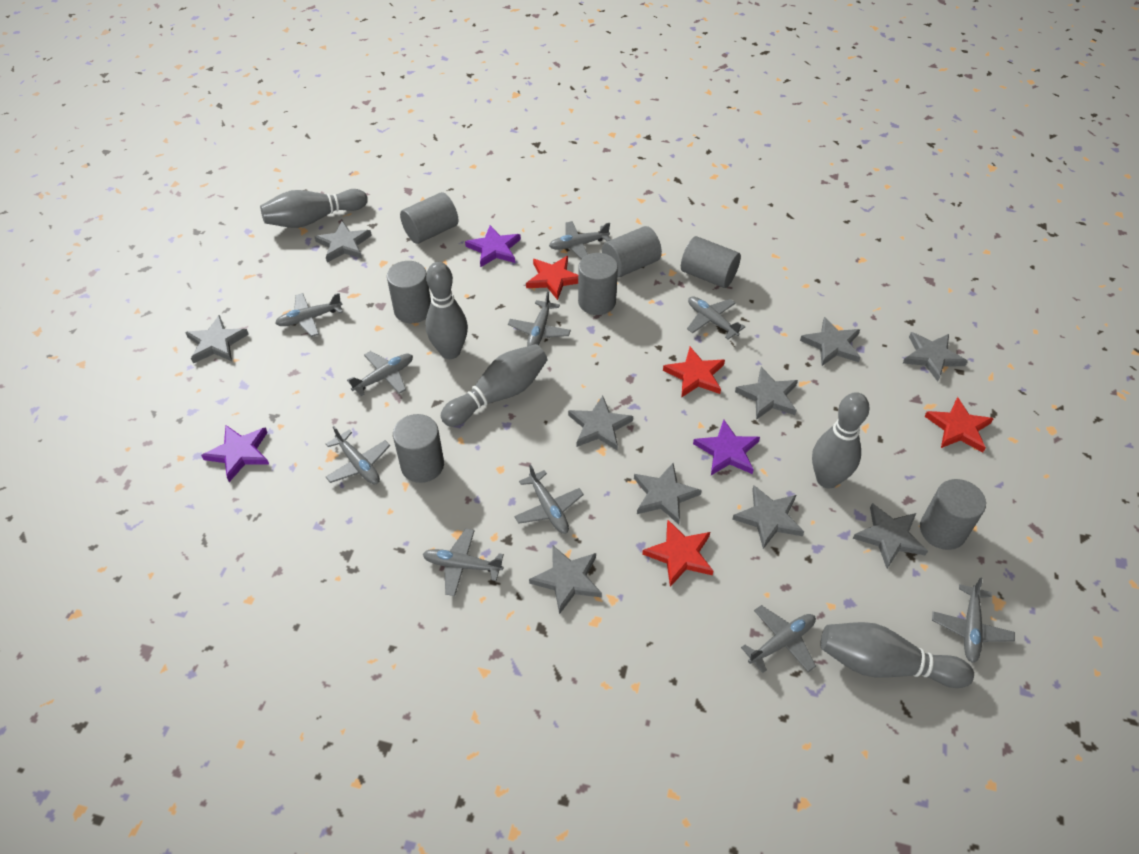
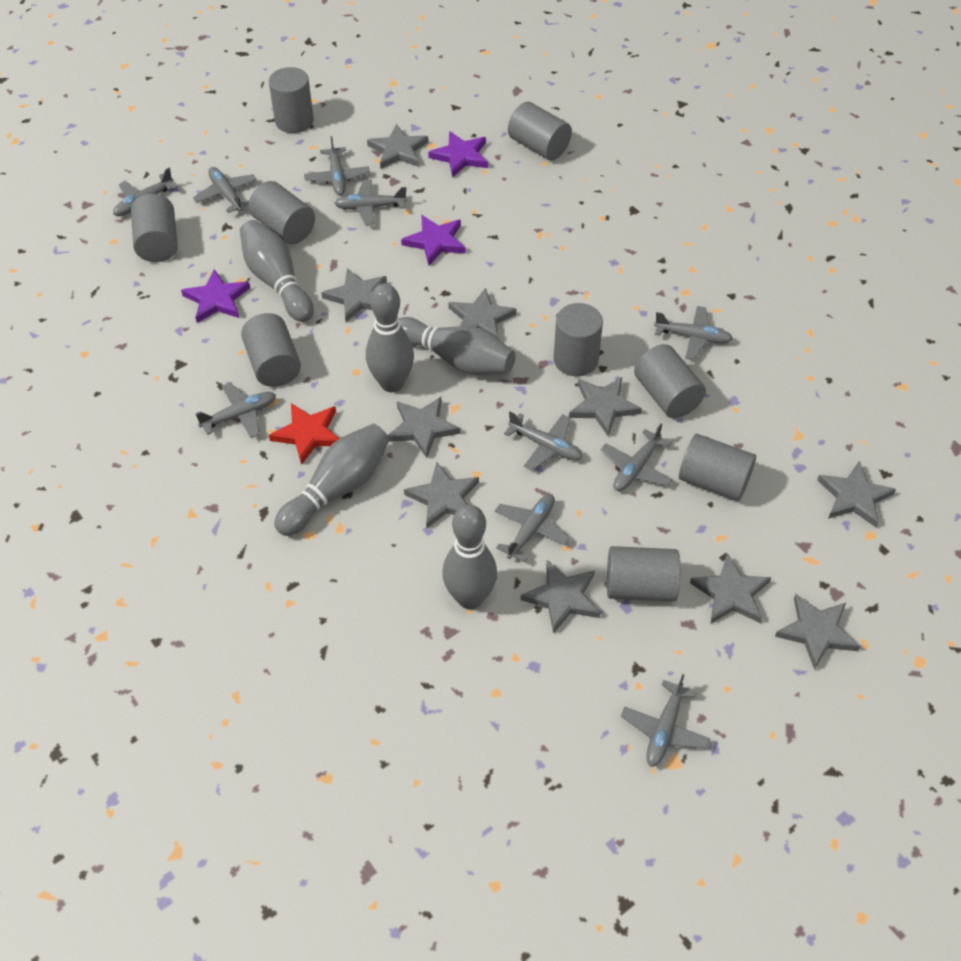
grey cylinder: 7 -> 9
red star: 4 -> 1

